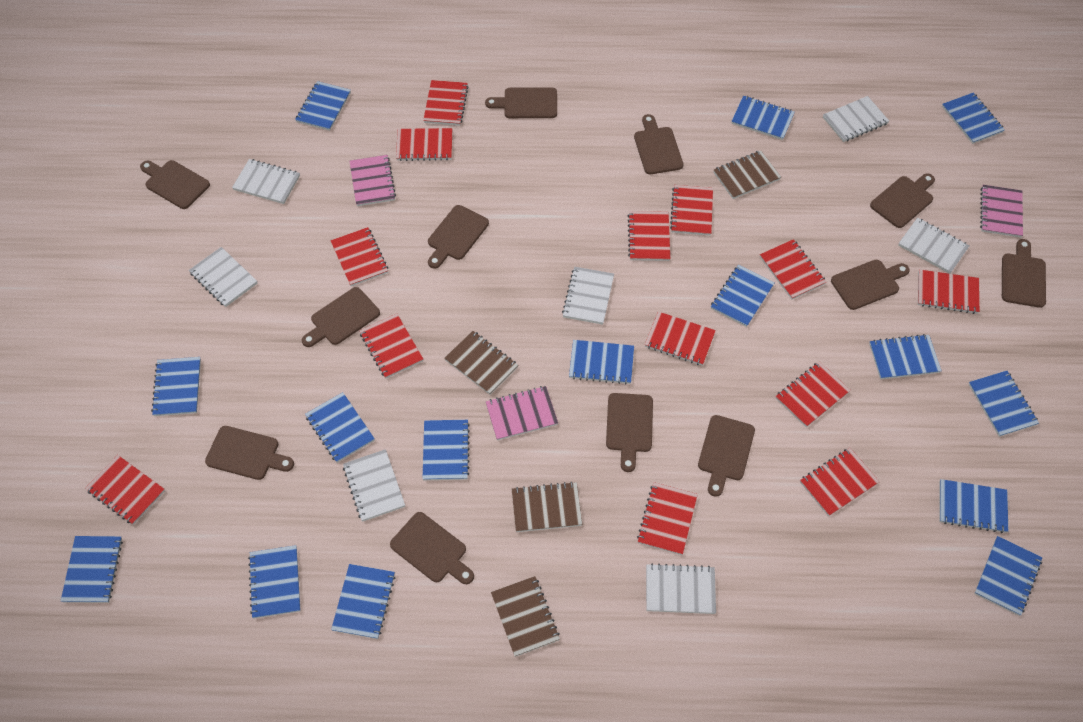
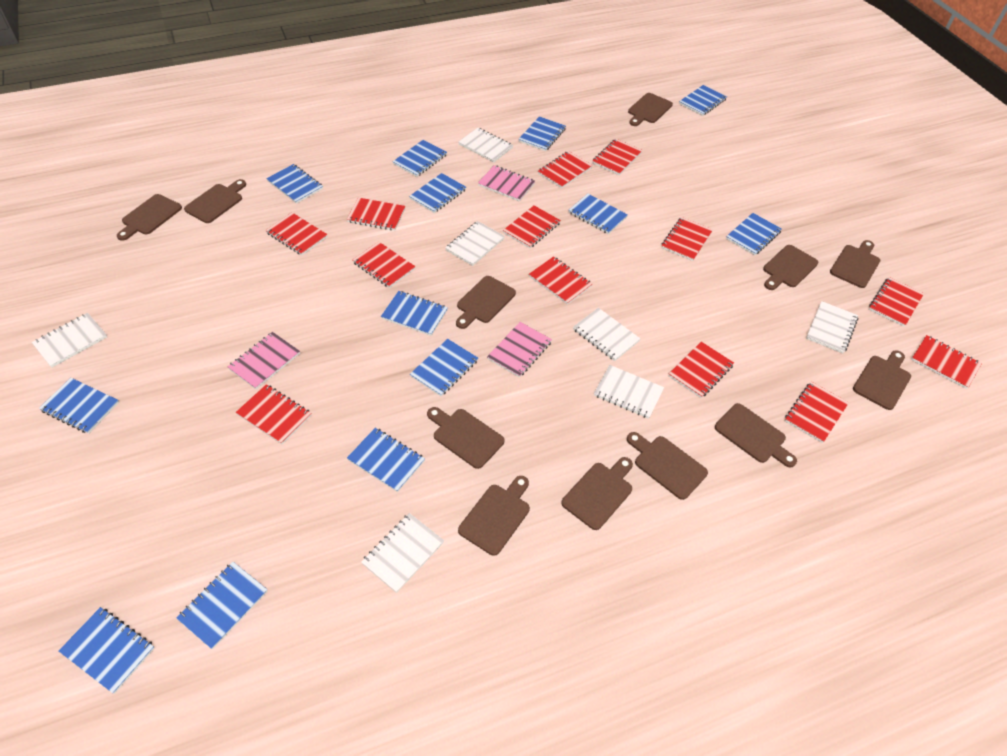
blue notebook: 15 -> 13
brown notebook: 4 -> 0

